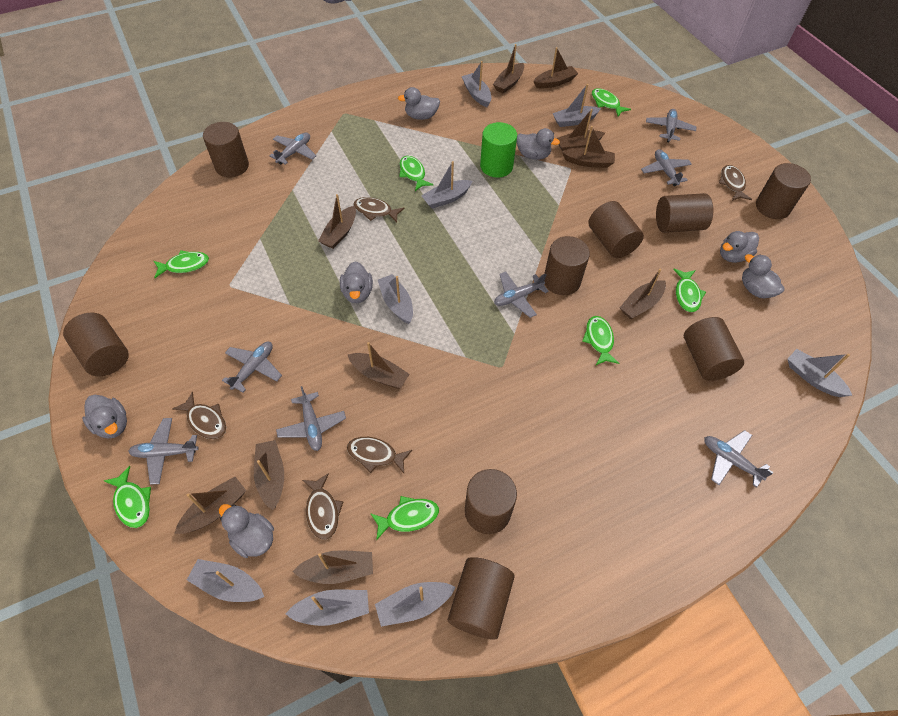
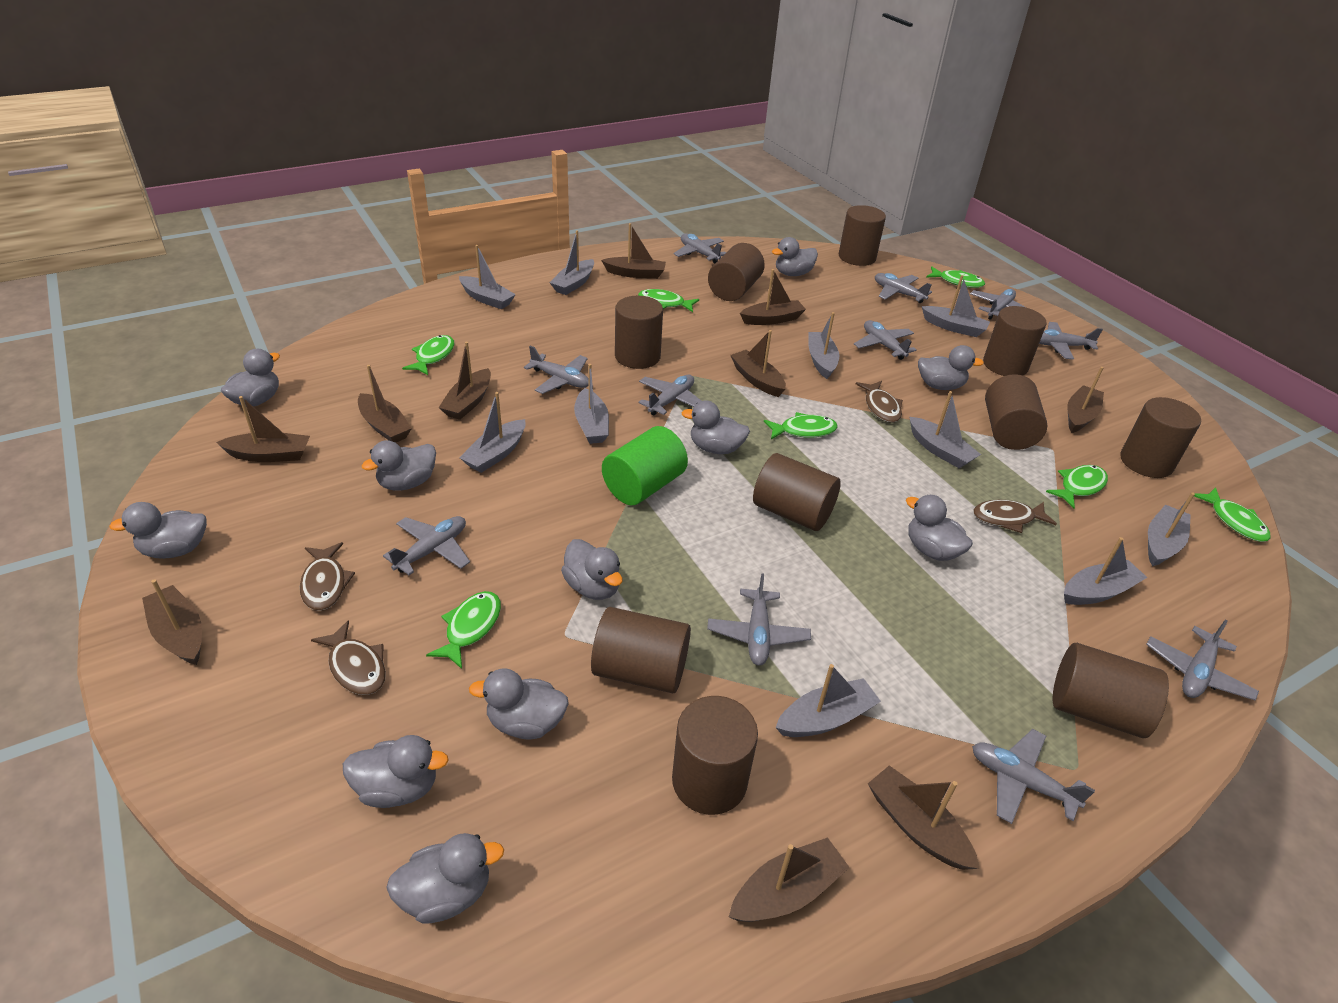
brown cylinder: 9 -> 10
brown fish: 5 -> 4
grey boat: 8 -> 10
grey duck: 7 -> 11
grey plane: 8 -> 11

